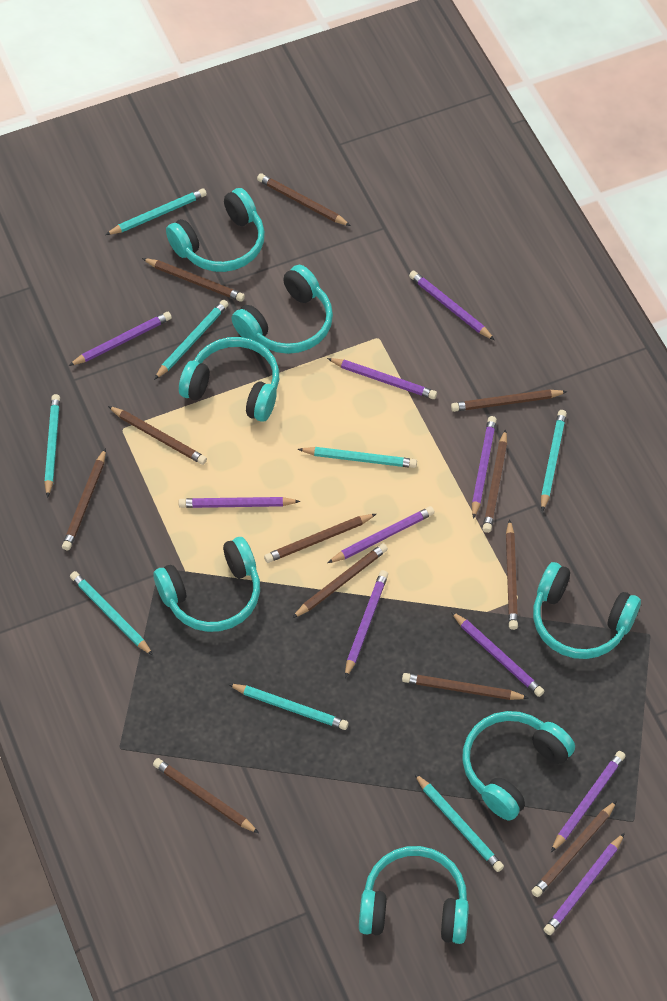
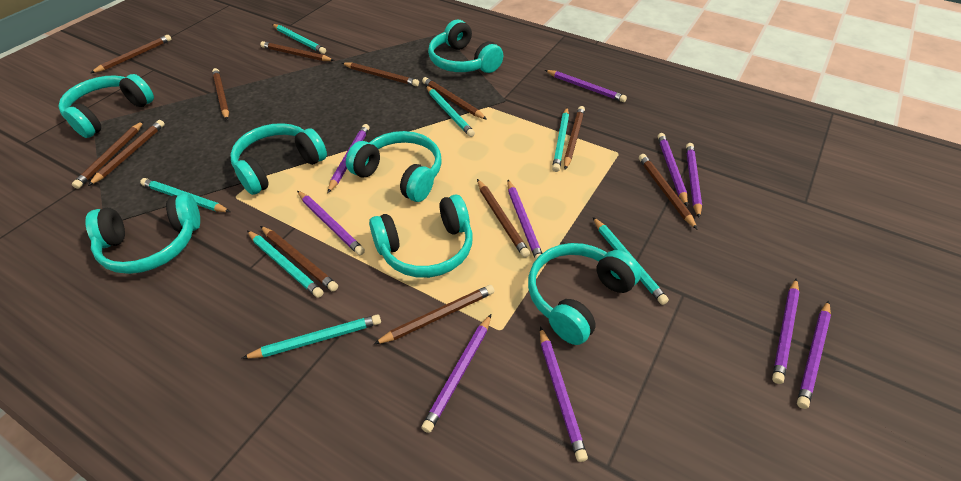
turquoise pencil: 8 -> 7

